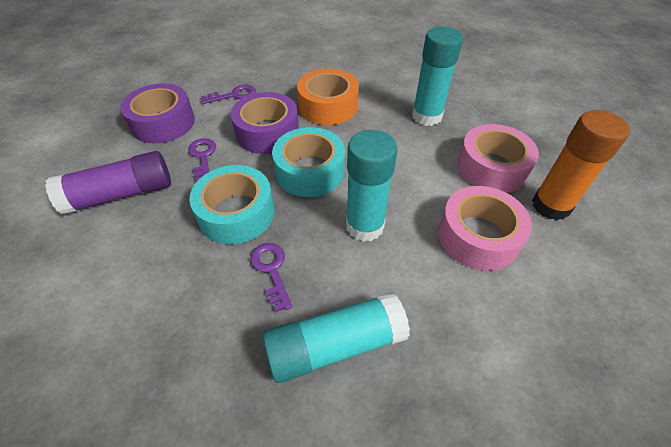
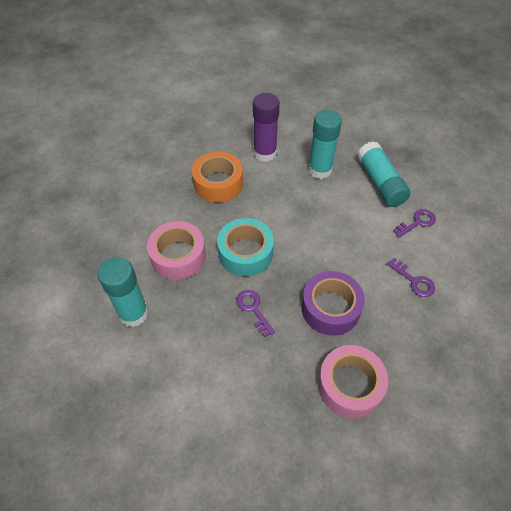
orange glue stick: 1 -> 0
purple tape: 2 -> 1
turquoise tape: 2 -> 1

